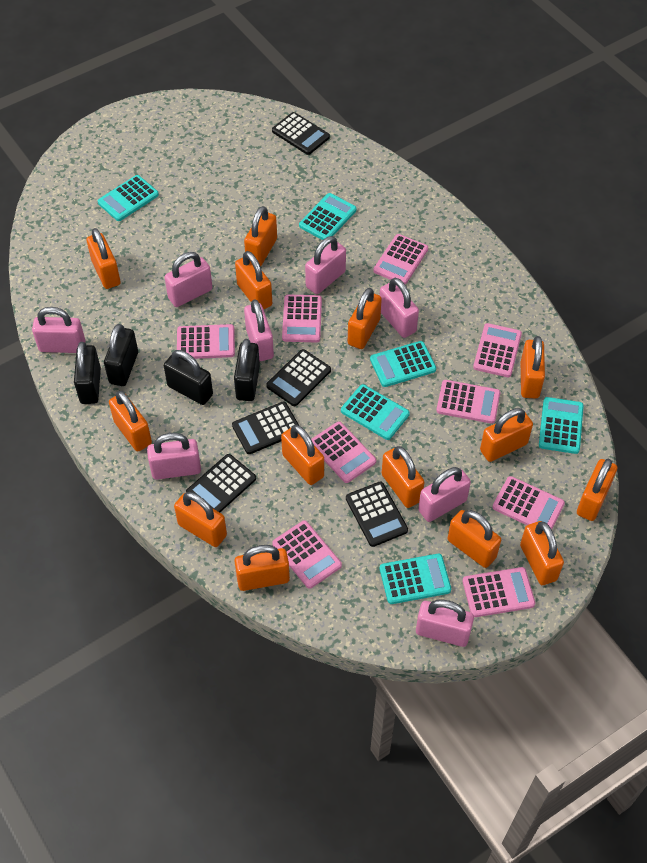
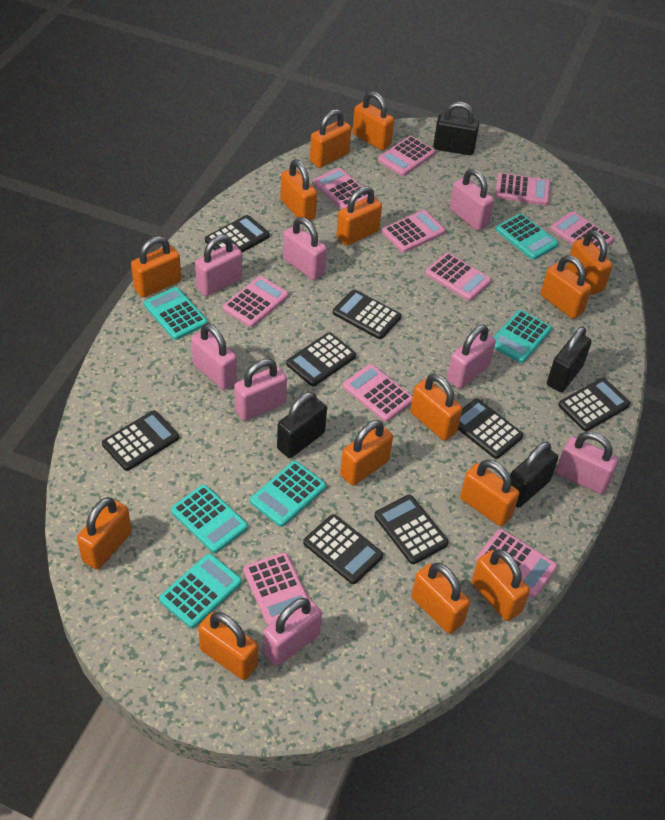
black calculator: 5 -> 8
pink calculator: 9 -> 10

